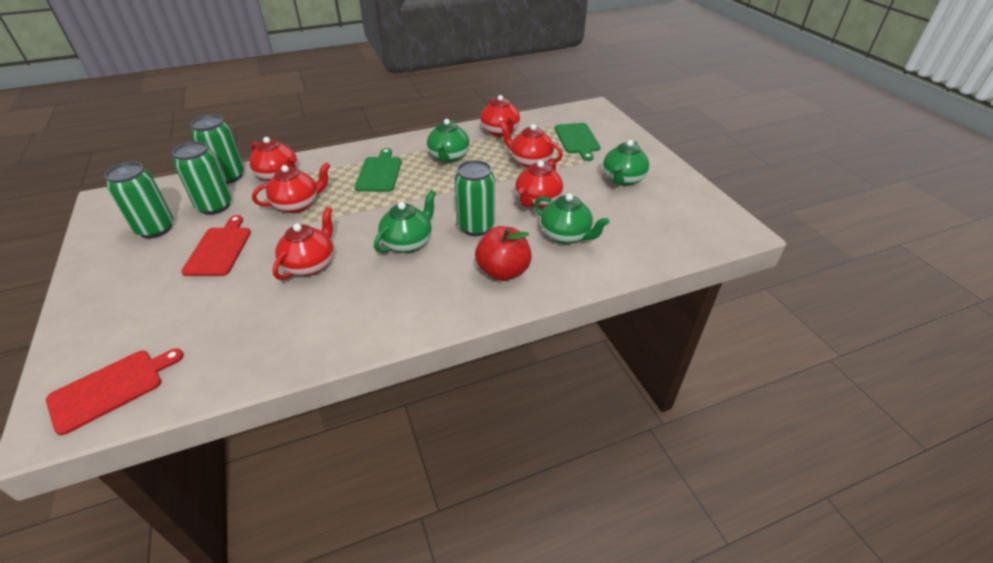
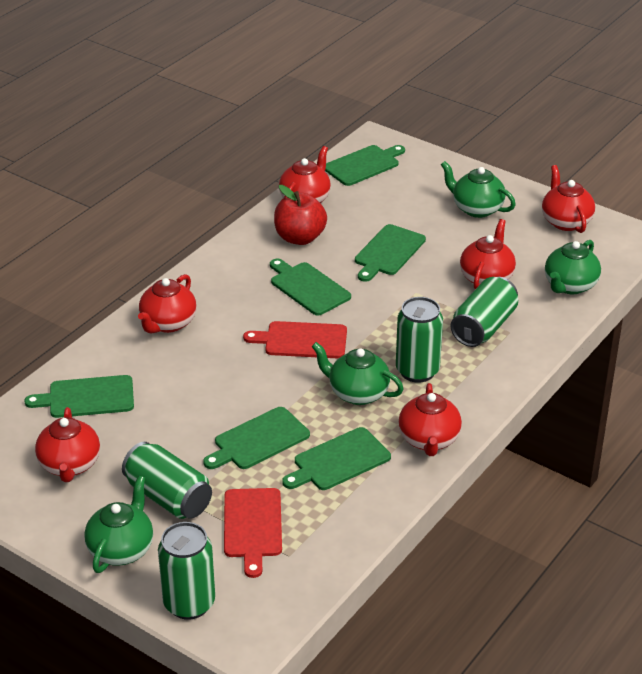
green cutting board: 2 -> 6

